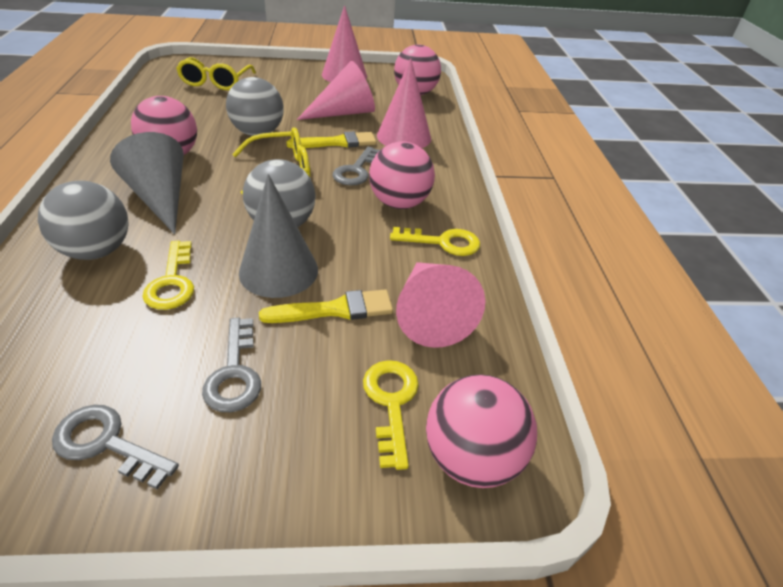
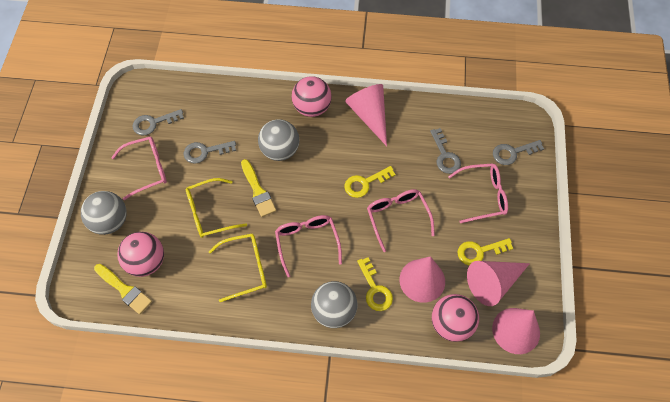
grey cone: 2 -> 0
grey key: 3 -> 4
pink ball: 4 -> 3
pink glasses: 0 -> 4

